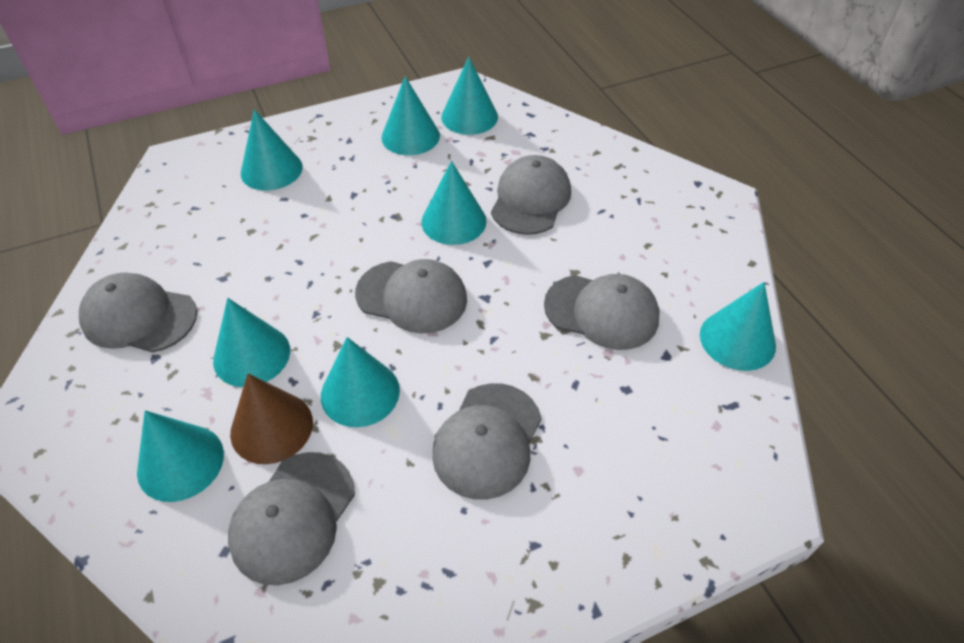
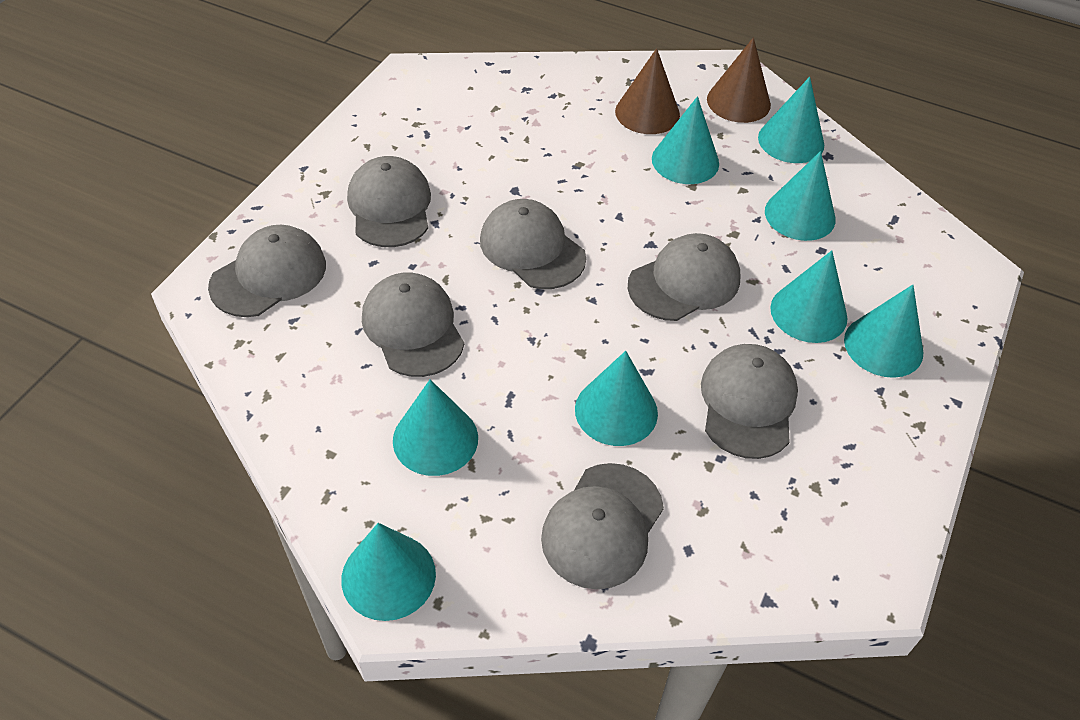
brown cone: 1 -> 2
grey cap: 6 -> 7

